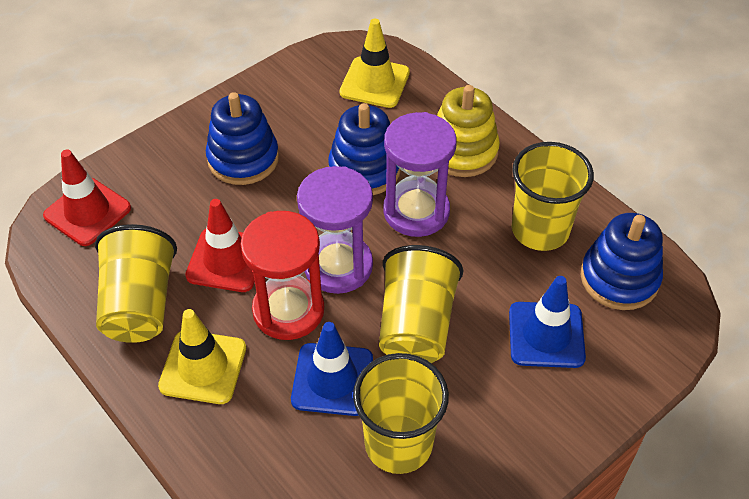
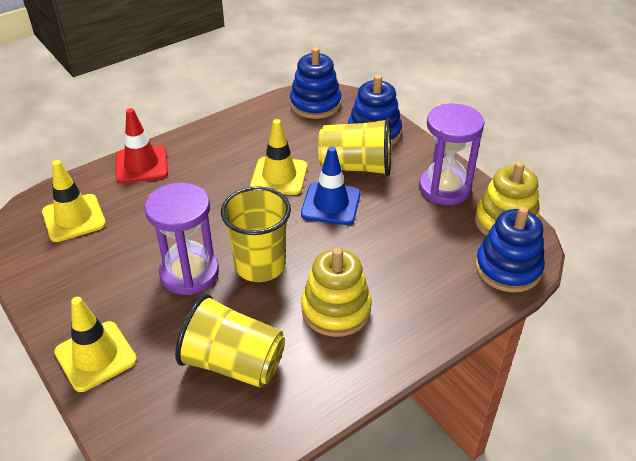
blue traffic cone: 2 -> 1
red hourglass: 1 -> 0
red traffic cone: 2 -> 1
yellow cup: 4 -> 3
yellow stacking toy: 1 -> 2
yellow traffic cone: 2 -> 3

